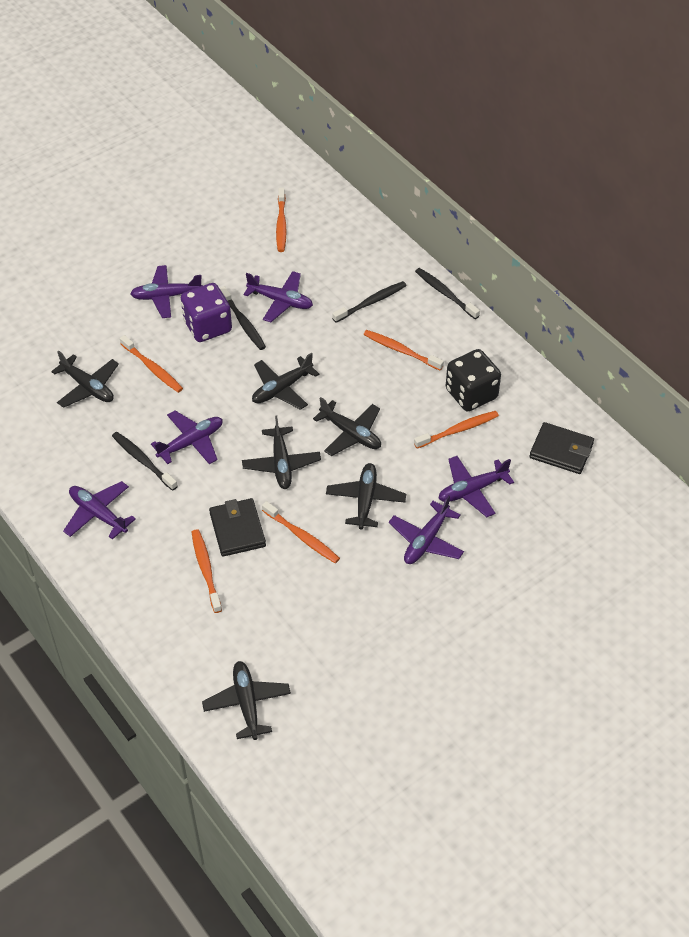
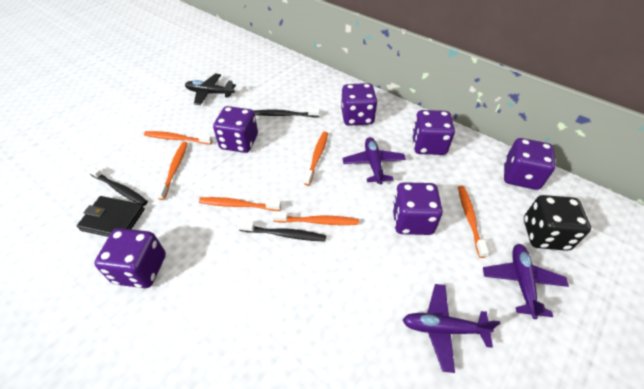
black plane: 6 -> 1
black toothbrush: 4 -> 3
black wallet: 2 -> 1
purple dice: 1 -> 6
purple plane: 6 -> 3

